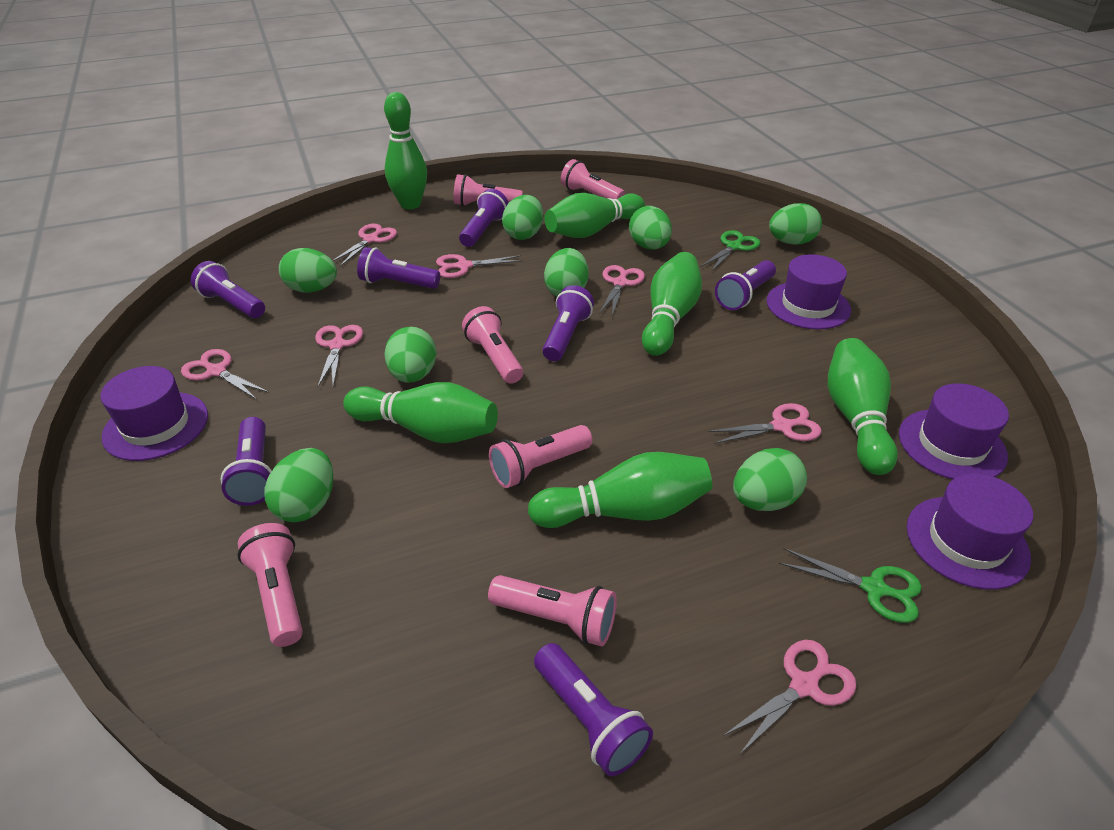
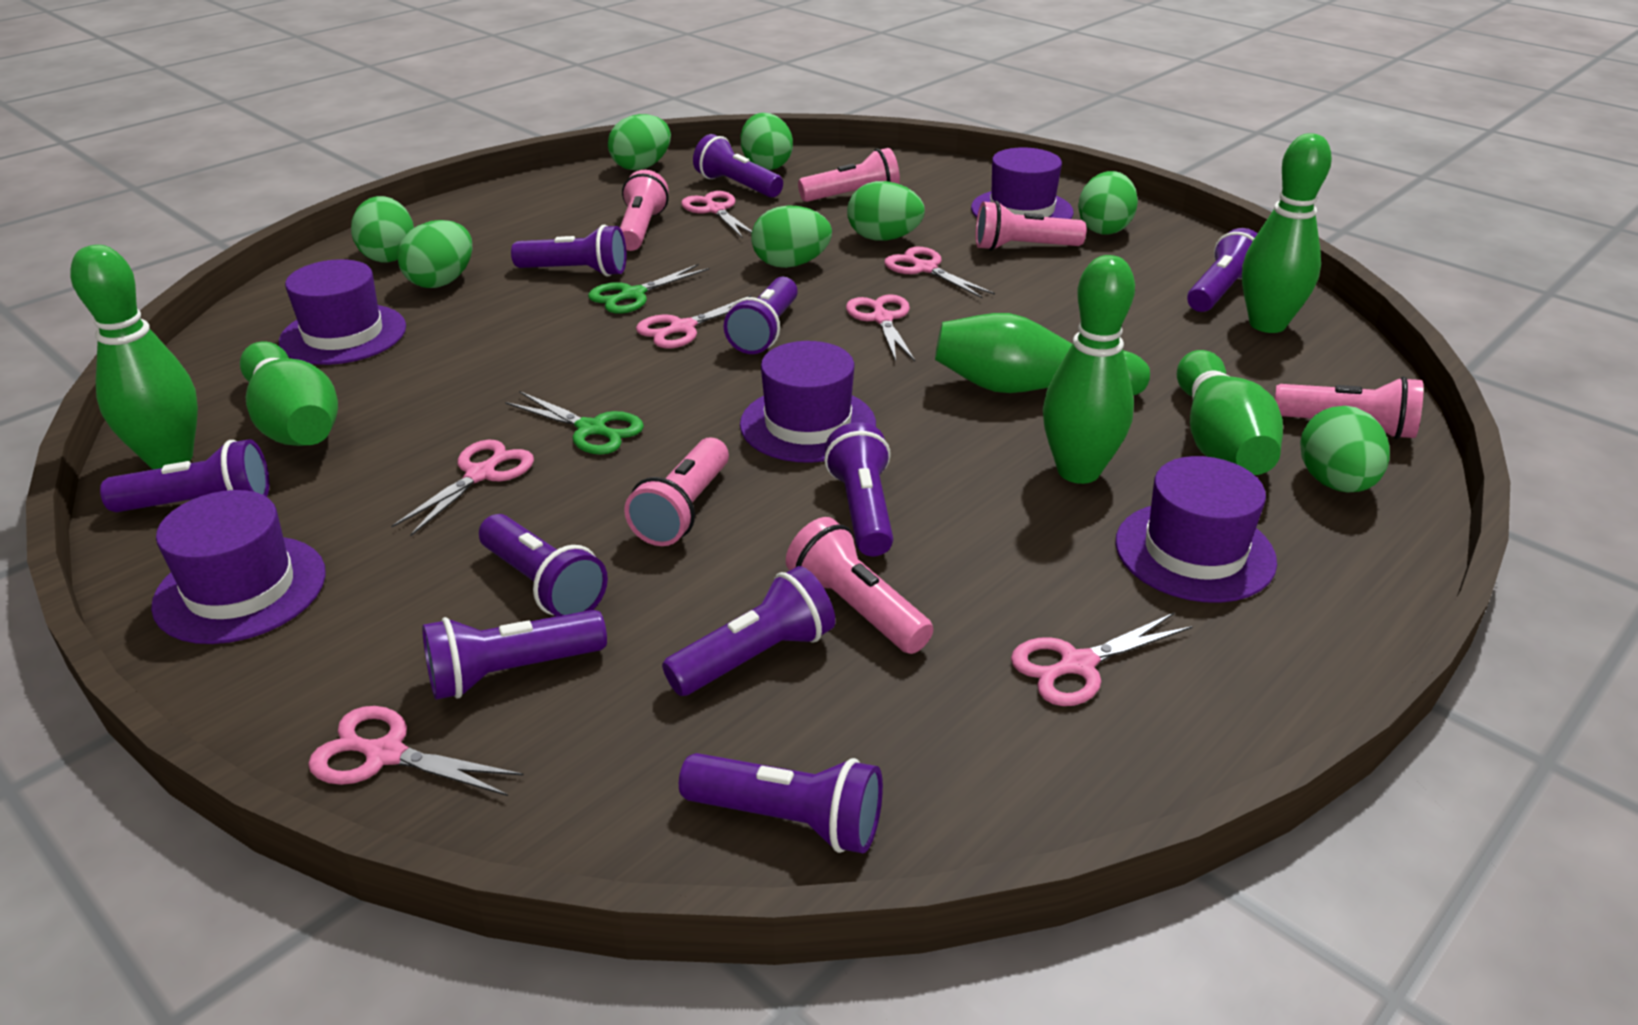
purple flashlight: 7 -> 10
purple hat: 4 -> 5

